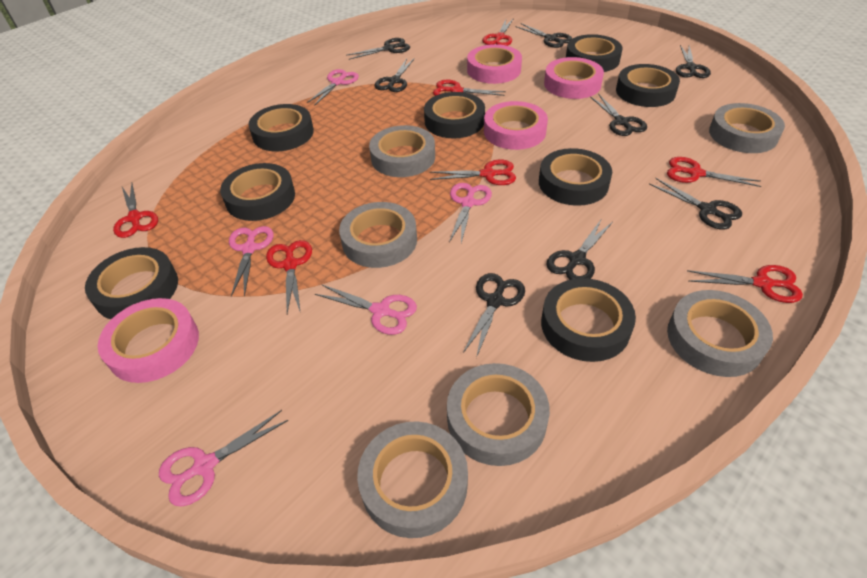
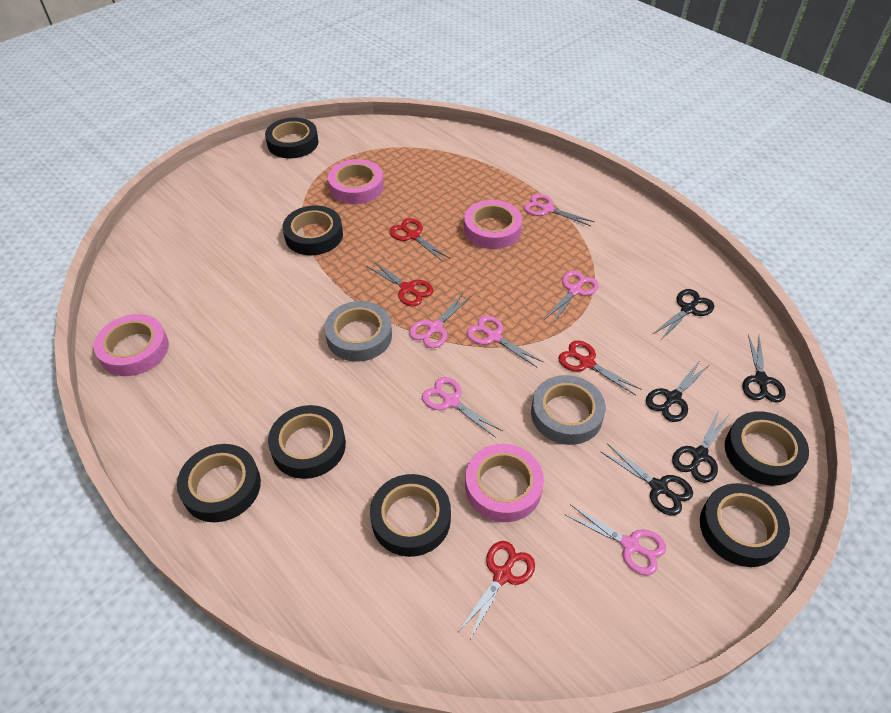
black scissors: 8 -> 5
black tape: 8 -> 7
grey tape: 6 -> 2
pink scissors: 5 -> 6
red scissors: 7 -> 4

